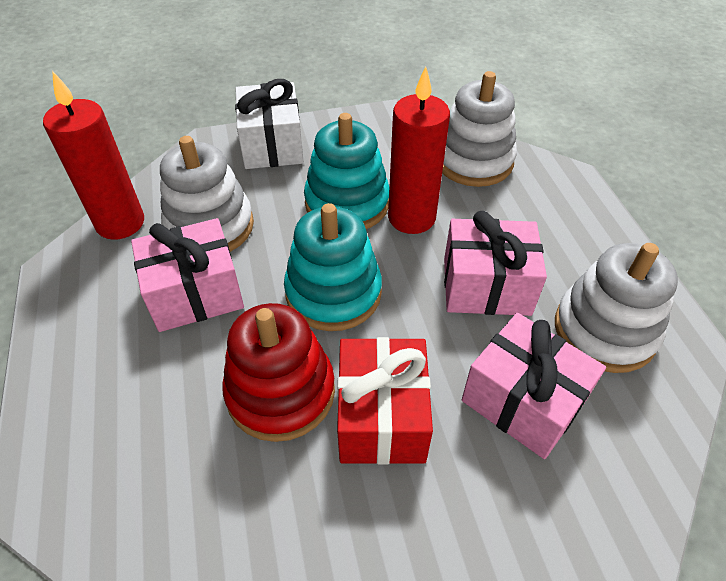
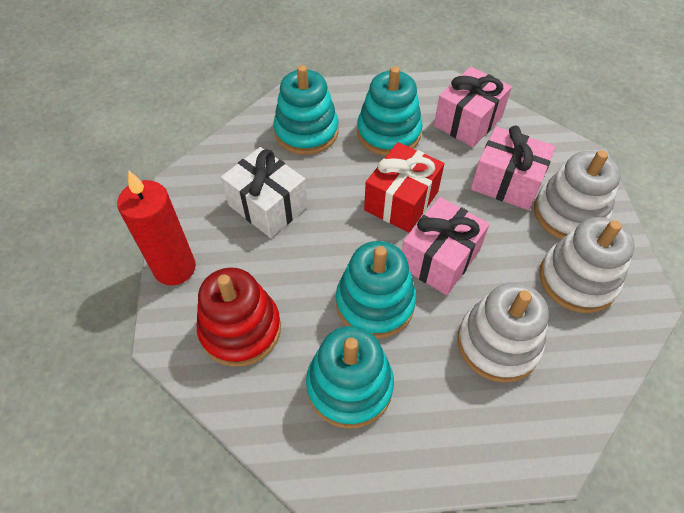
red candle: 2 -> 1
turquoise stacking toy: 2 -> 4

